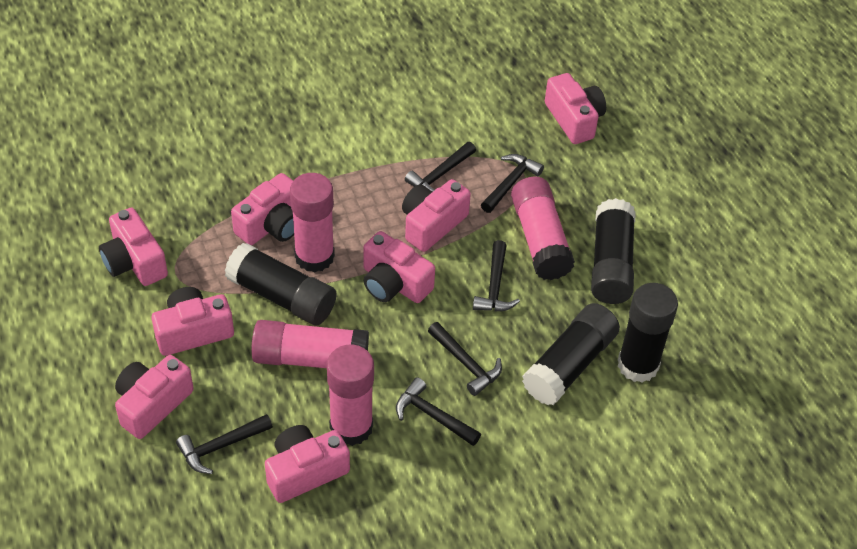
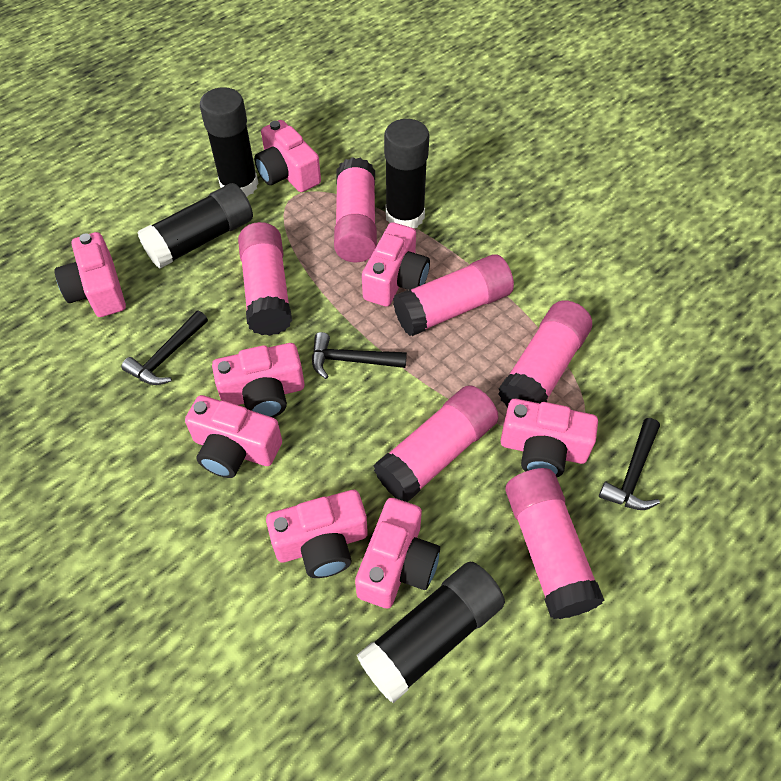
black hammer: 6 -> 3
pink glue stick: 4 -> 6

